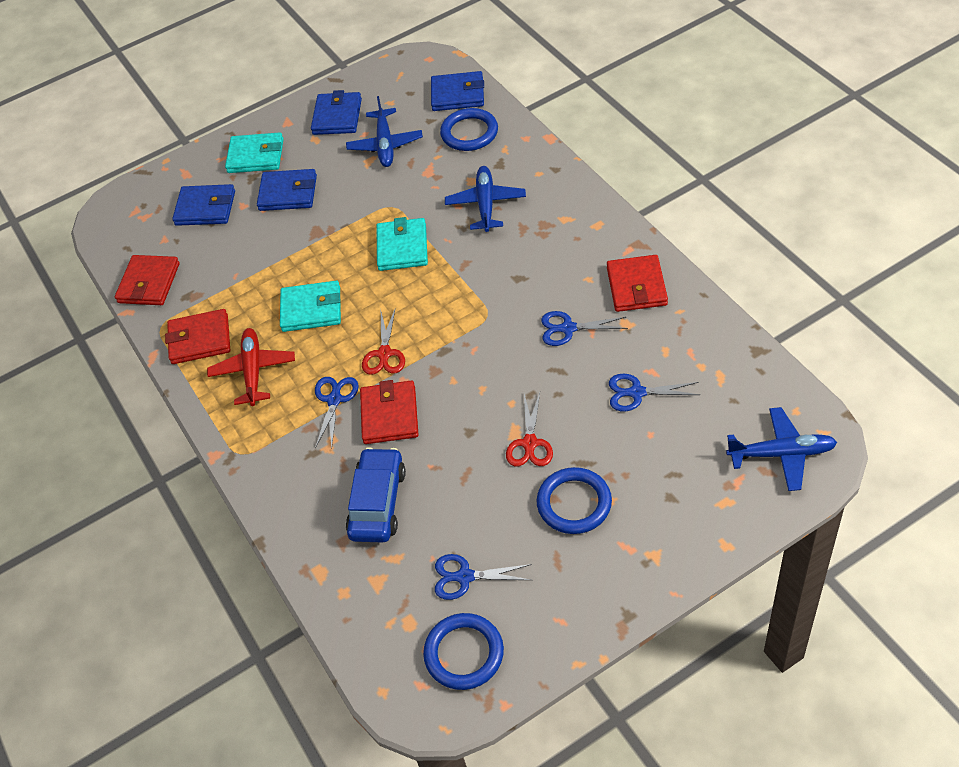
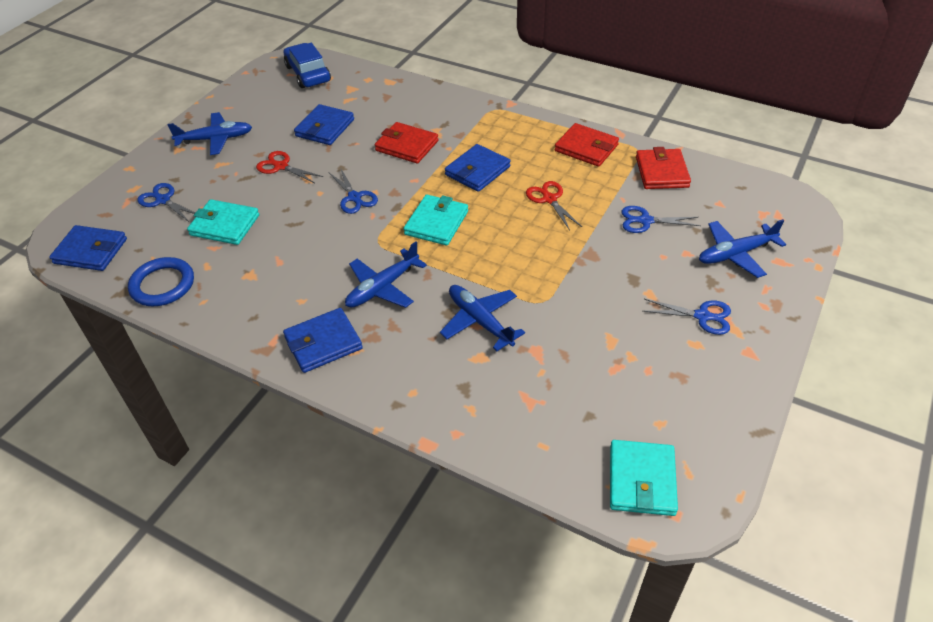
blue plane: 3 -> 4
blue ring: 3 -> 1
red plane: 1 -> 0
red wallet: 4 -> 3

